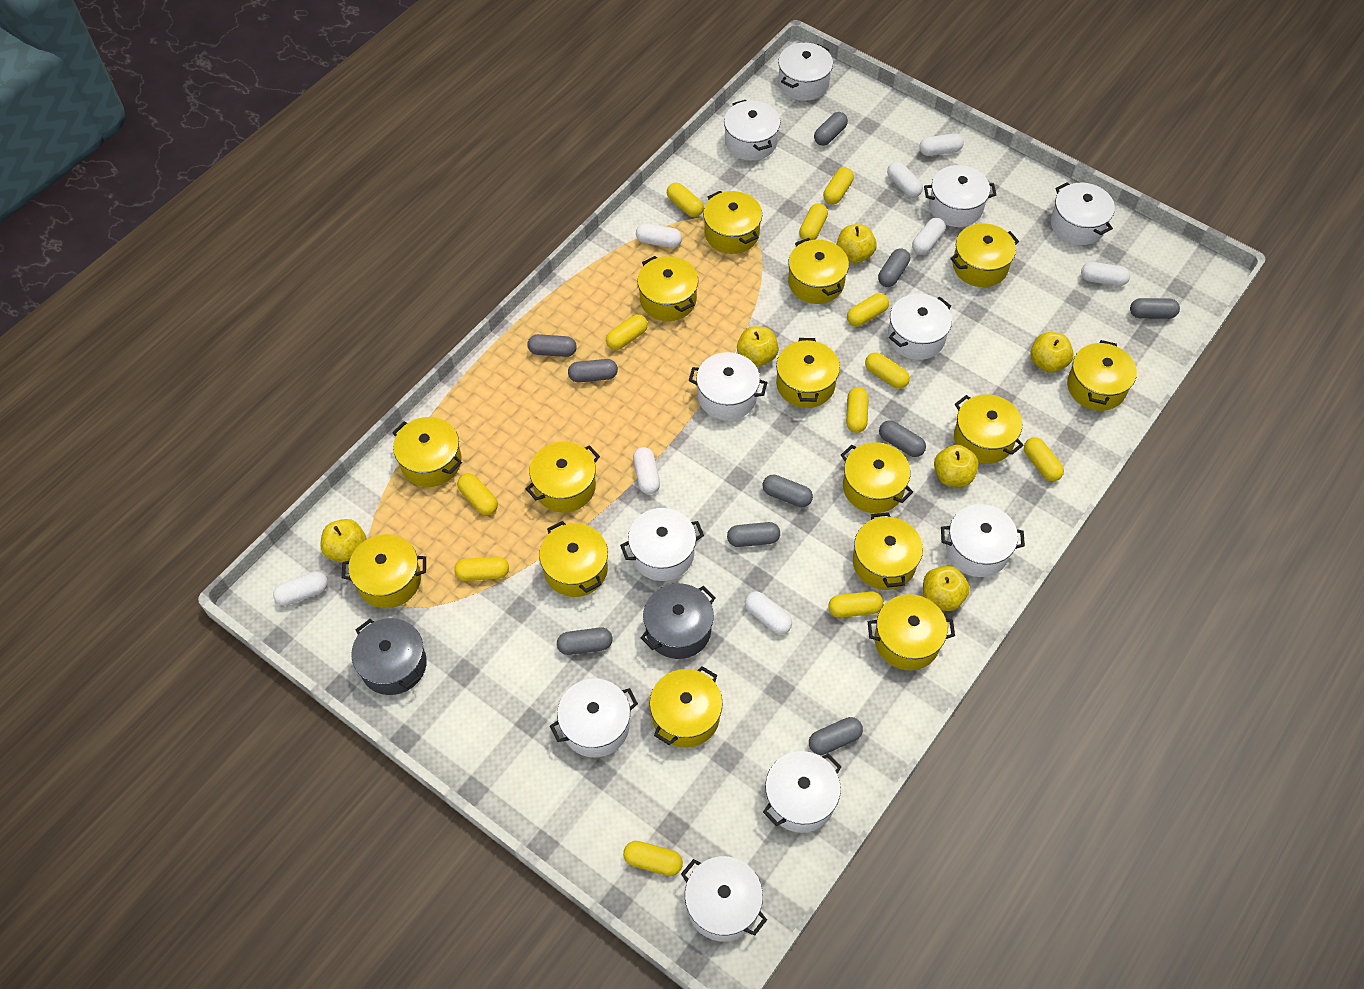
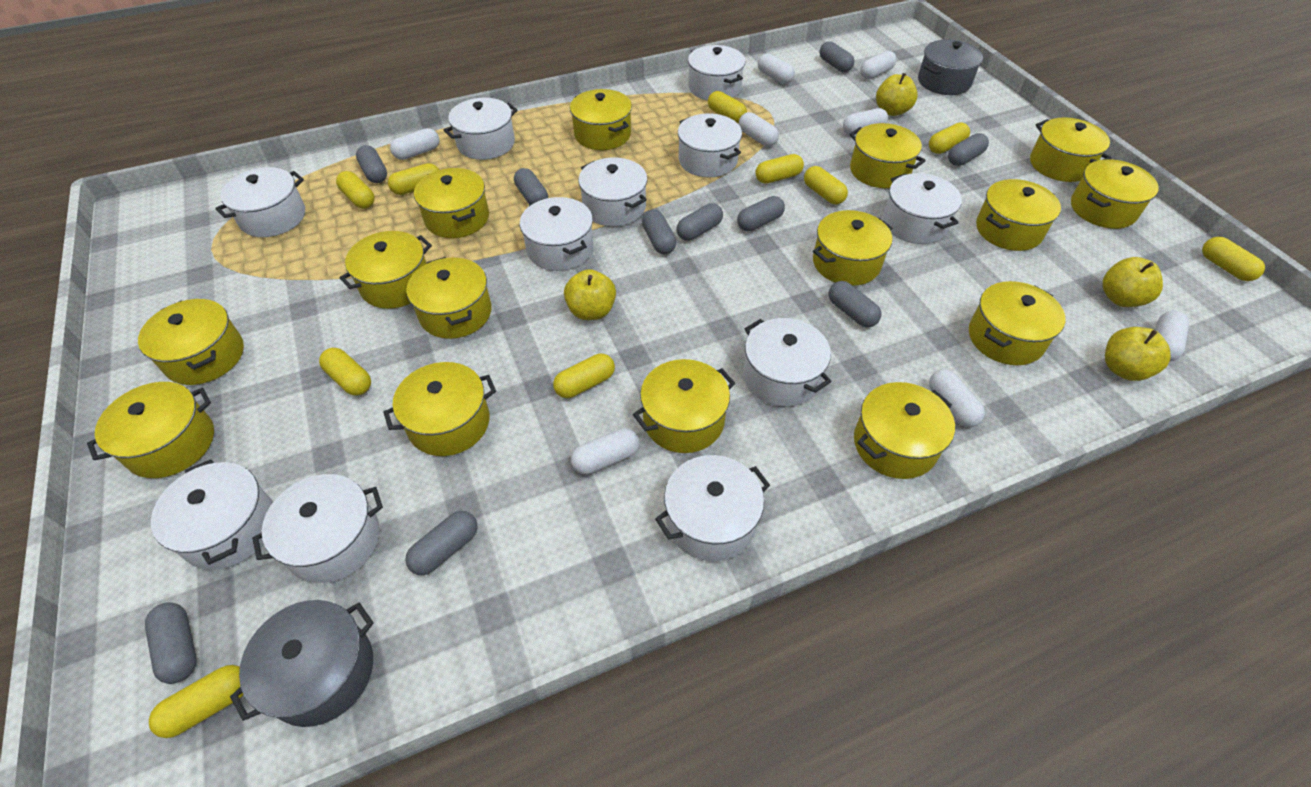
yellow apple: 6 -> 4
yellow capsule: 12 -> 10

